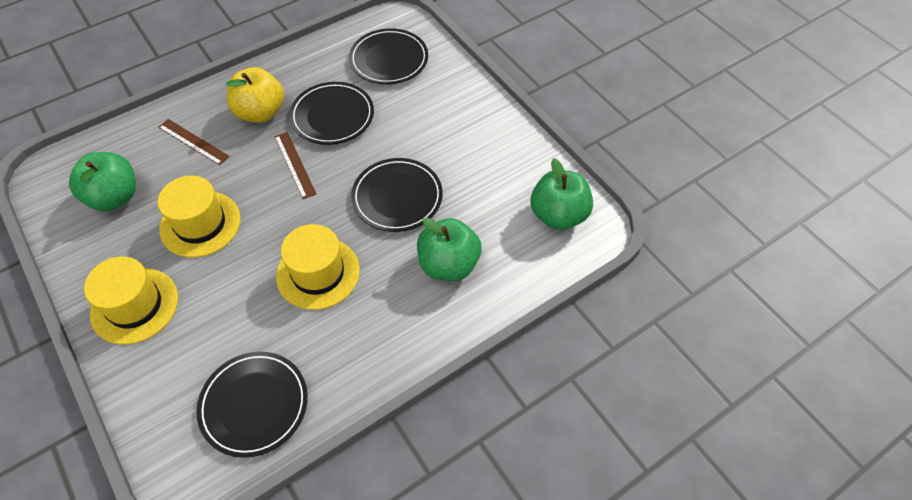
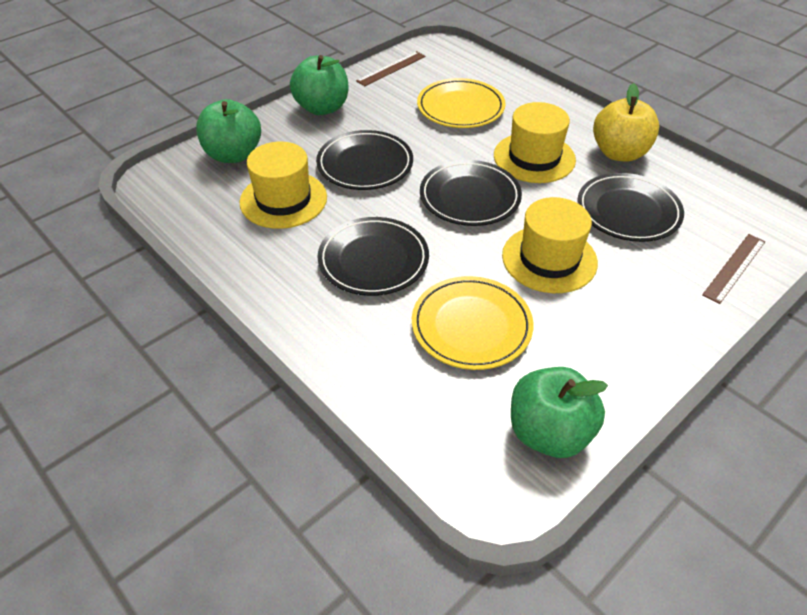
yellow plate: 0 -> 2

